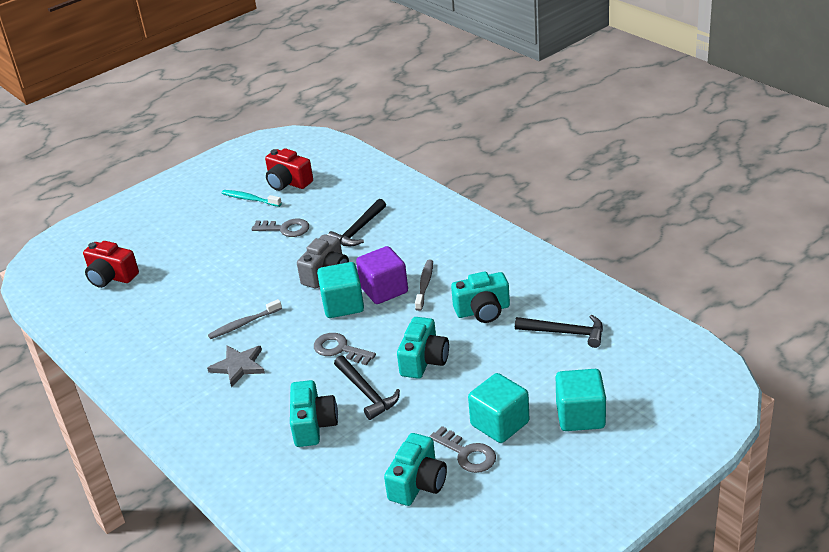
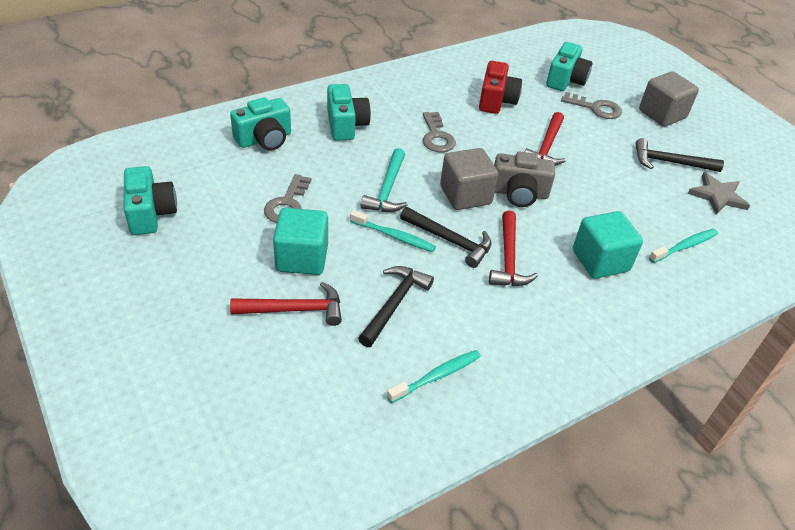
grey cube: 0 -> 2
grey toothbrush: 2 -> 0
purple cube: 1 -> 0
red camera: 2 -> 1
red hammer: 0 -> 3
turquoise cube: 3 -> 2
turquoise hammer: 0 -> 1
turquoise toothbrush: 1 -> 3

